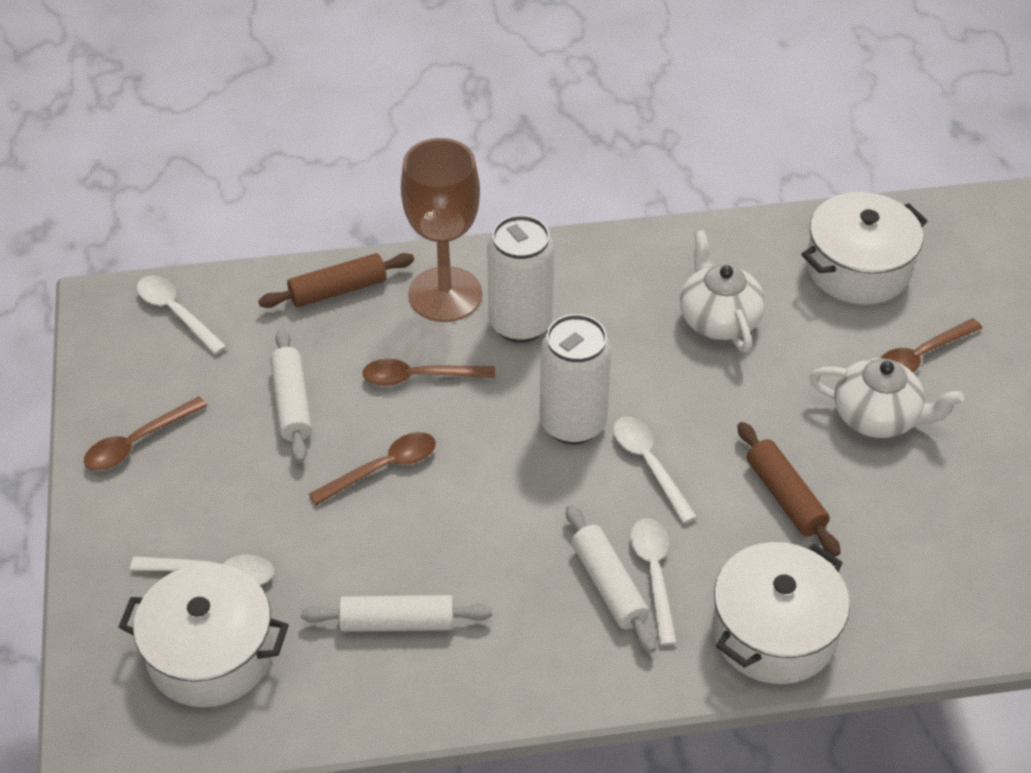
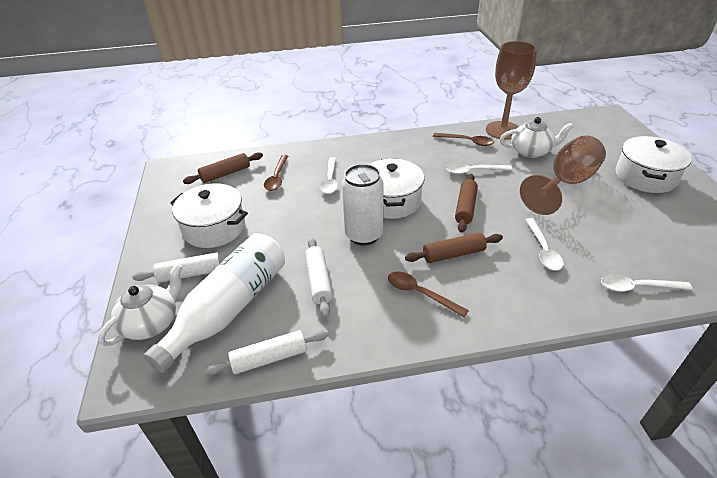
brown goblet: 1 -> 2
brown rolling pin: 2 -> 3
brown spoon: 4 -> 3
white bottle: 0 -> 1
white can: 2 -> 1

